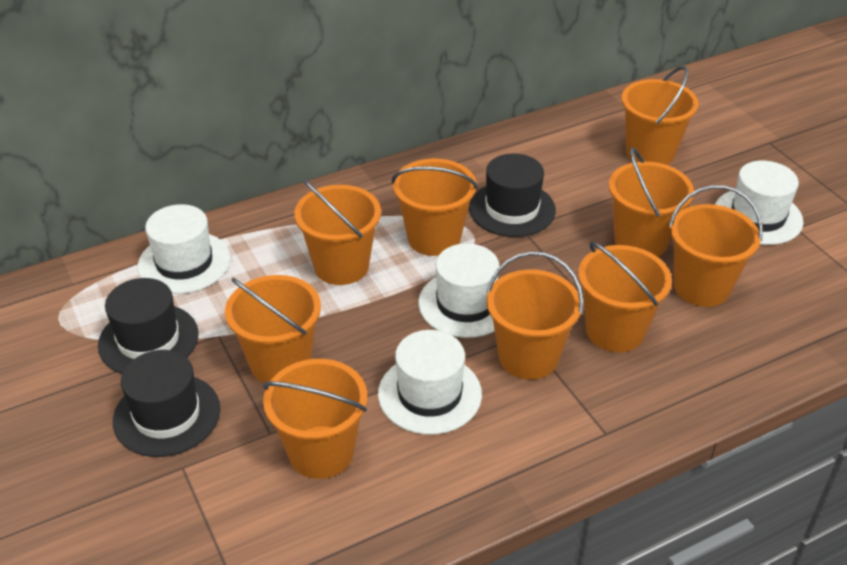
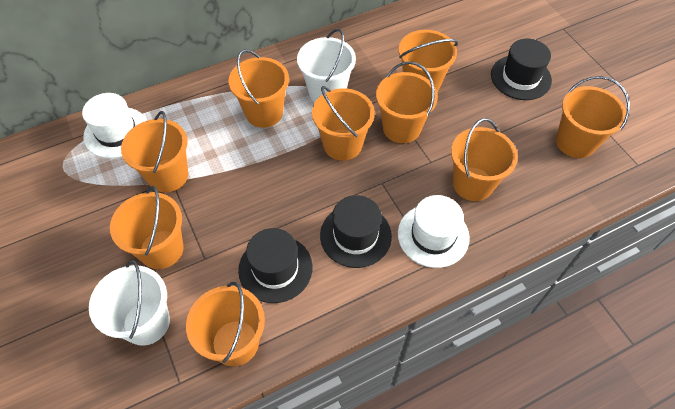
white bucket: 0 -> 2
white hat: 4 -> 2

